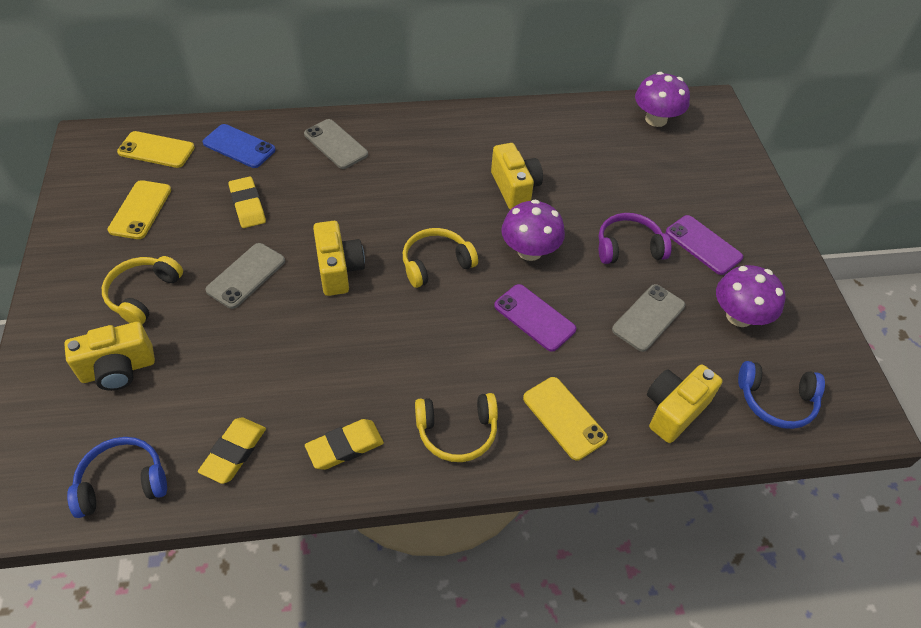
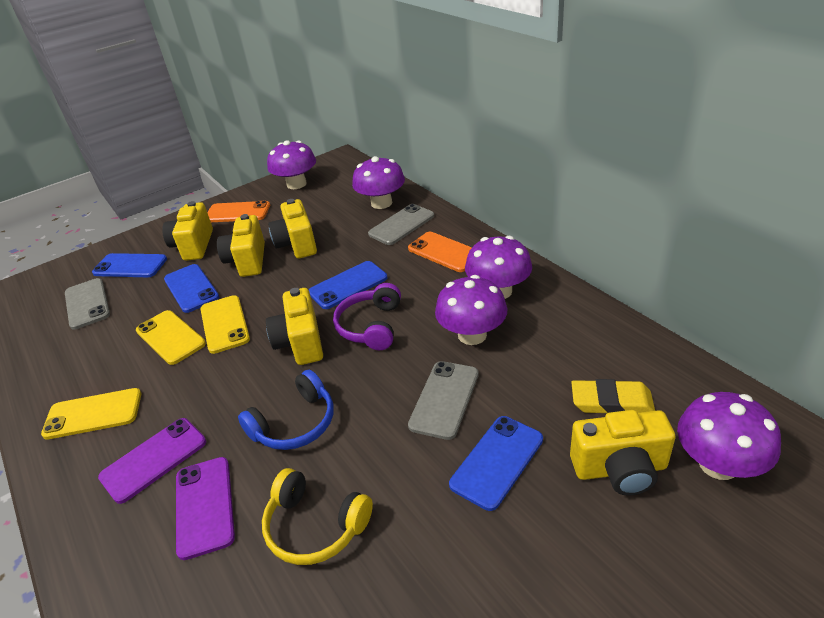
blue headphones: 2 -> 1
blue phone: 1 -> 4
orange phone: 0 -> 2
purple mushroom: 3 -> 5
yellow camera: 4 -> 5
yellow eraser: 3 -> 1
yellow headphones: 3 -> 1

